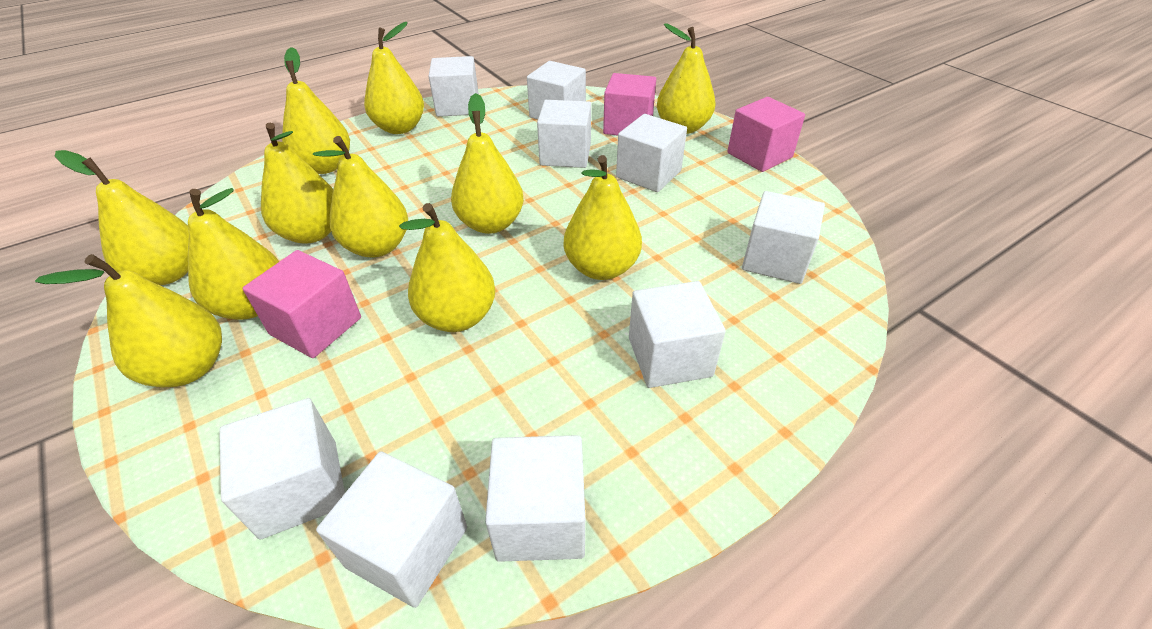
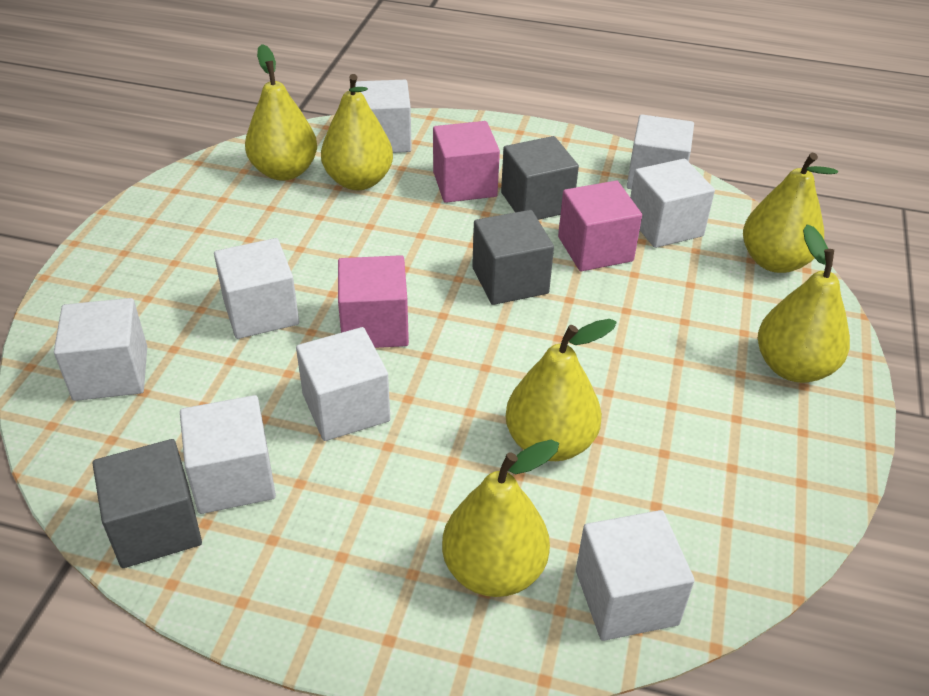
grey cube: 0 -> 3
white cube: 9 -> 8
yellow pear: 11 -> 6

